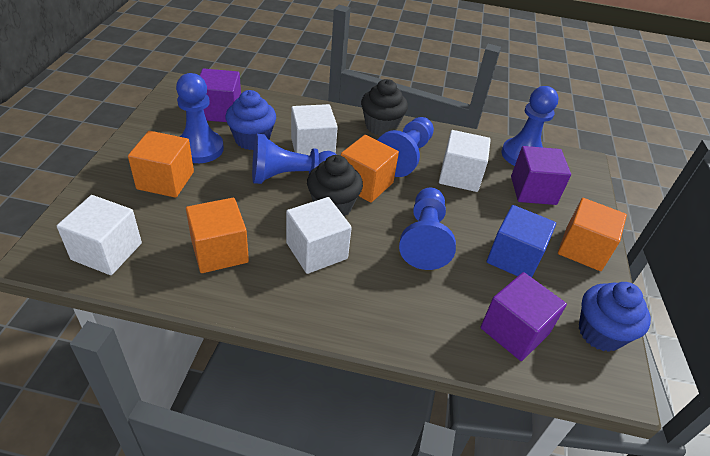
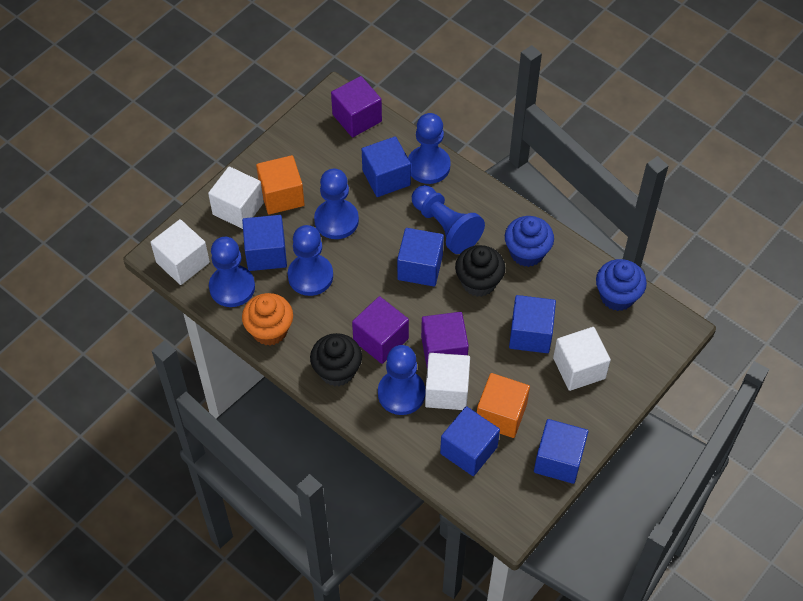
blue cube: 1 -> 6
blue pawn: 5 -> 6
orange cube: 4 -> 2
orange cupcake: 0 -> 1

